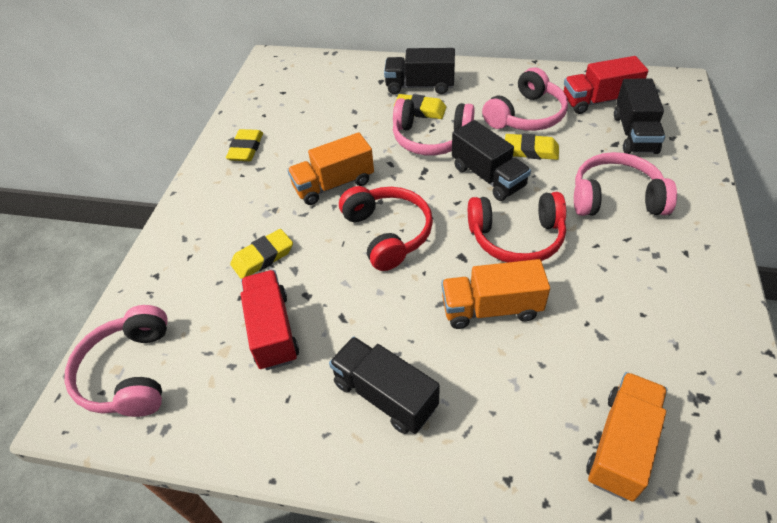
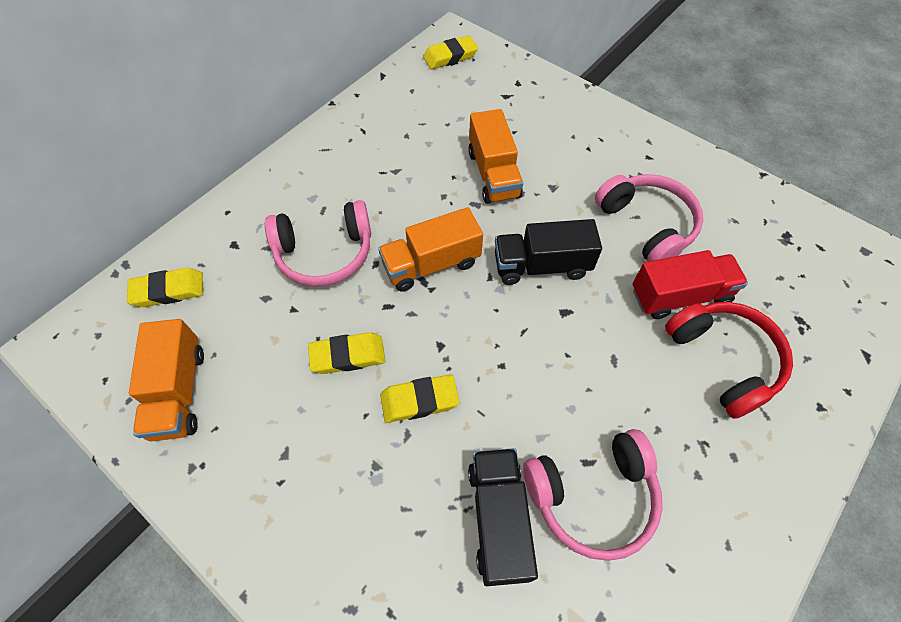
black truck: 4 -> 2
pink headphones: 4 -> 3
red headphones: 2 -> 1
red truck: 2 -> 1

